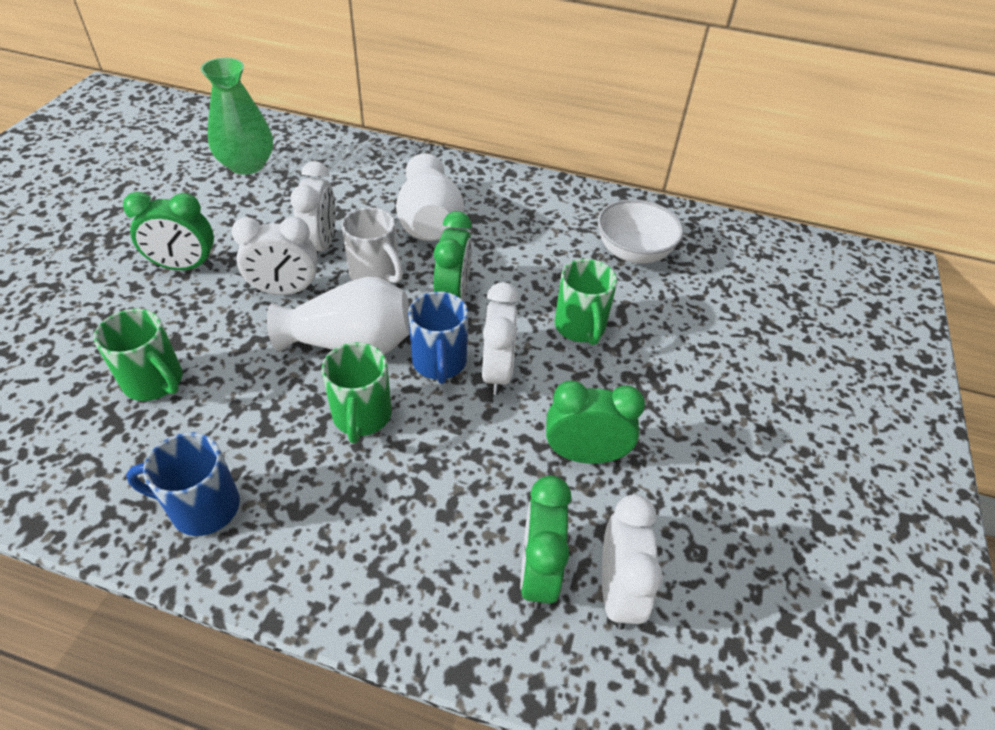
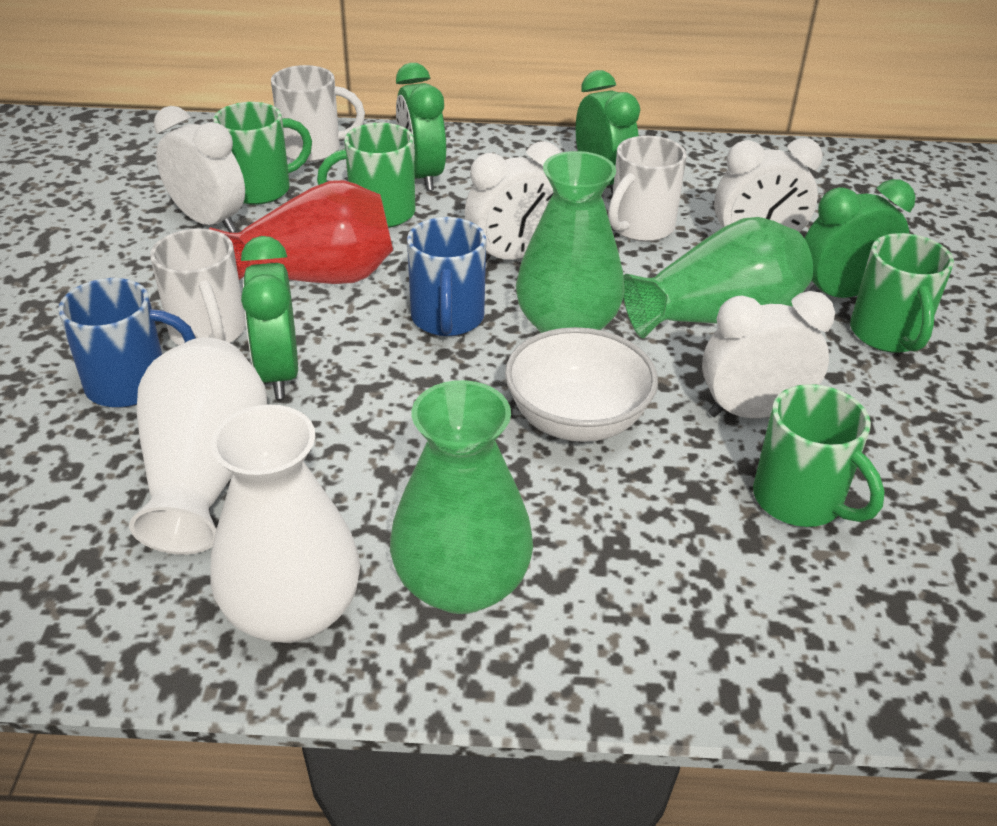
green mug: 3 -> 4
green vase: 1 -> 3
red vase: 0 -> 1
white mug: 1 -> 3

